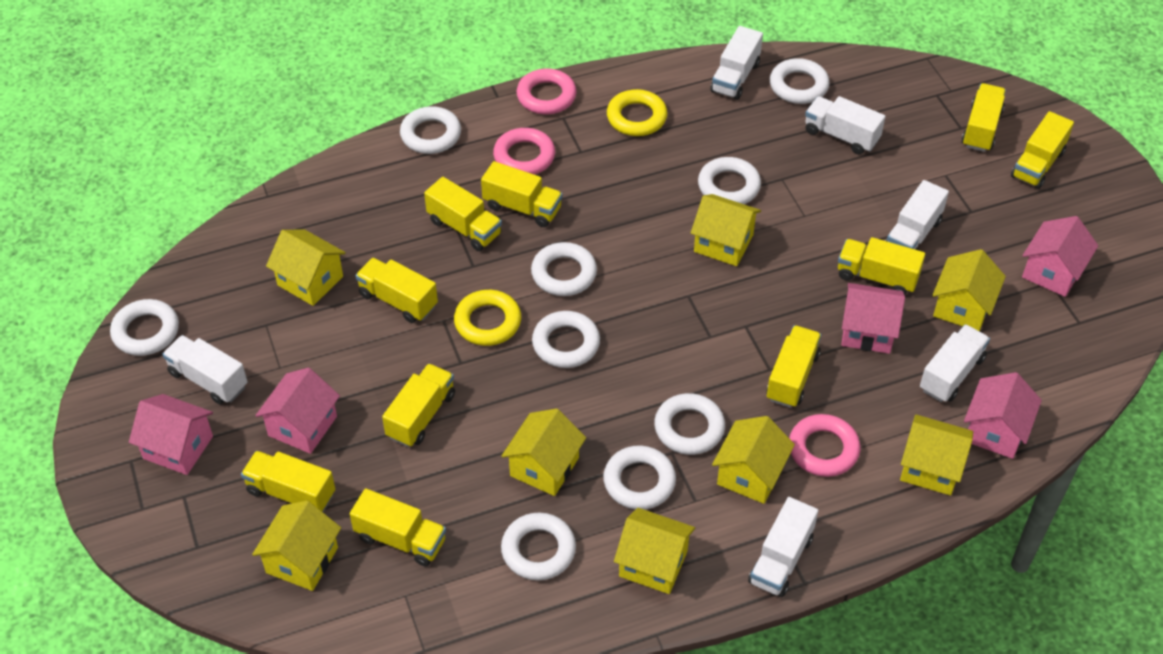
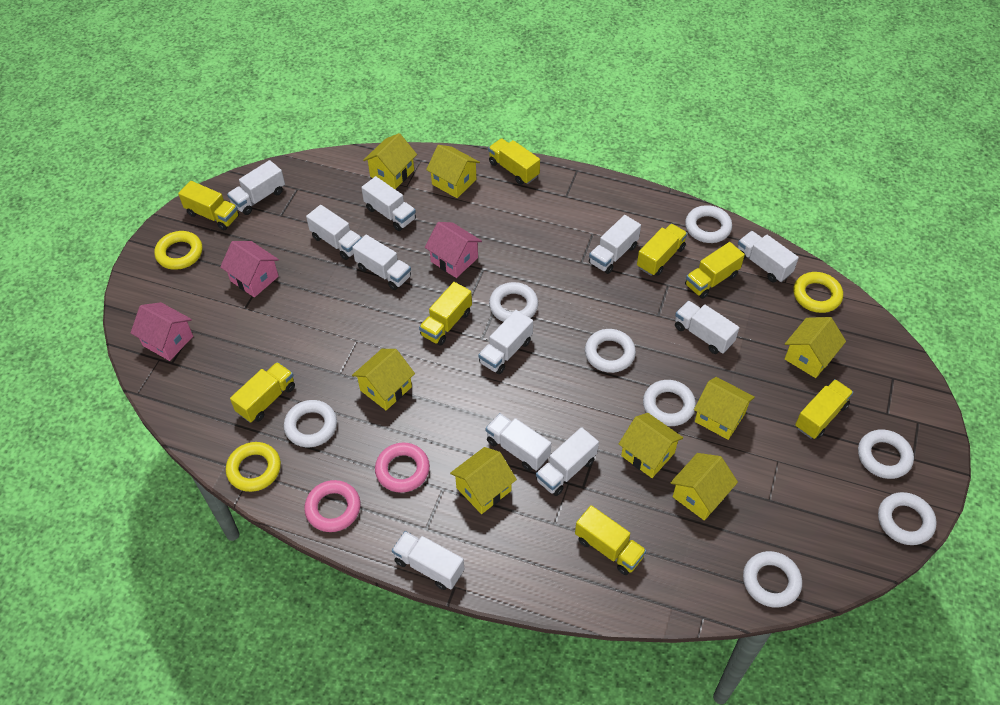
pink house: 5 -> 3
pink ring: 3 -> 2
white ring: 9 -> 8
white truck: 6 -> 11
yellow ring: 2 -> 3
yellow truck: 10 -> 8

